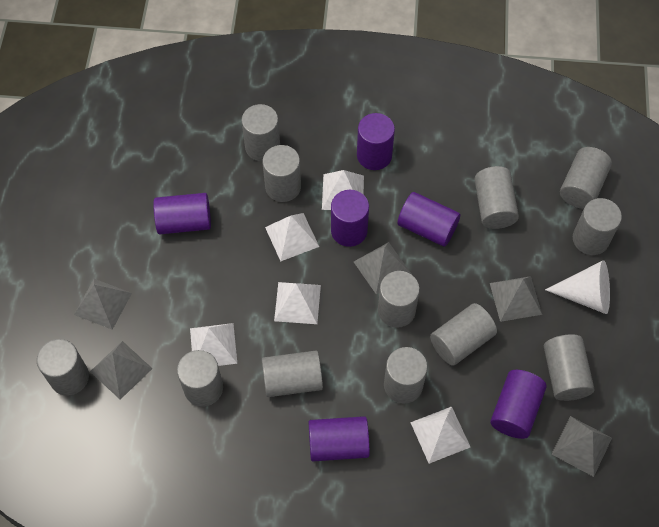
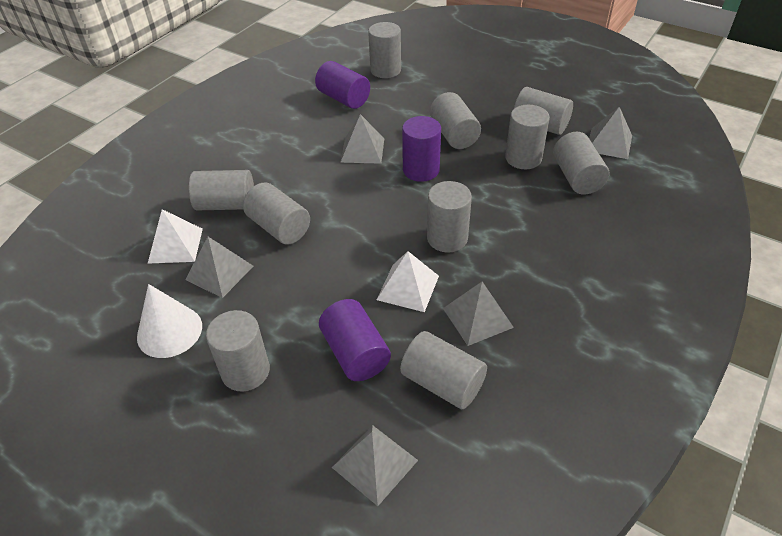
grey cylinder: 12 -> 10
purple cylinder: 6 -> 3
white pyramid: 5 -> 2

